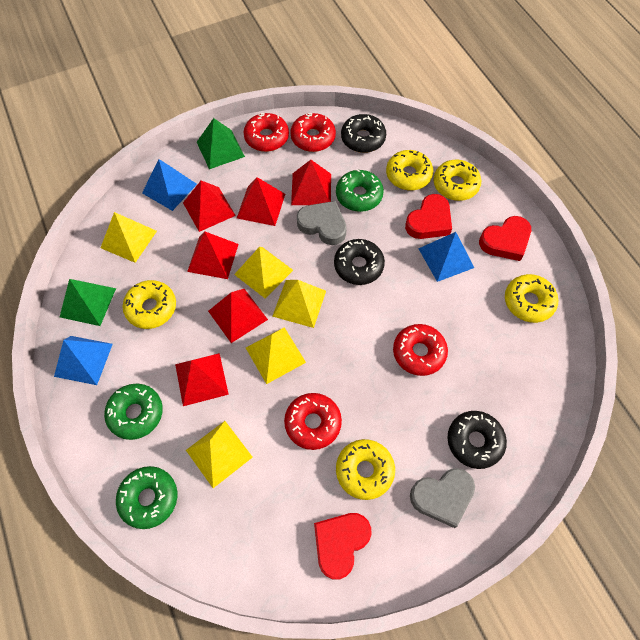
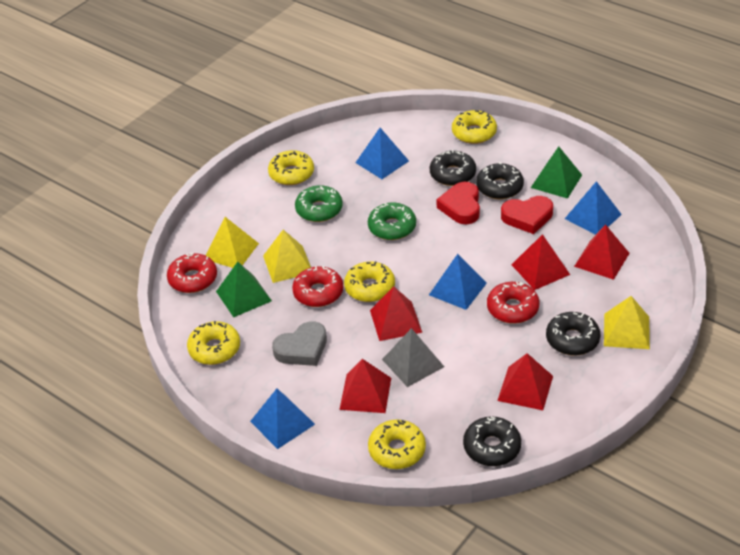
black donut: 3 -> 4
blue pyramid: 3 -> 4
green donut: 3 -> 2
grey heart: 2 -> 1
grey pyramid: 0 -> 1
red donut: 4 -> 3
red heart: 3 -> 2
red pyramid: 6 -> 5
yellow pyramid: 5 -> 3

